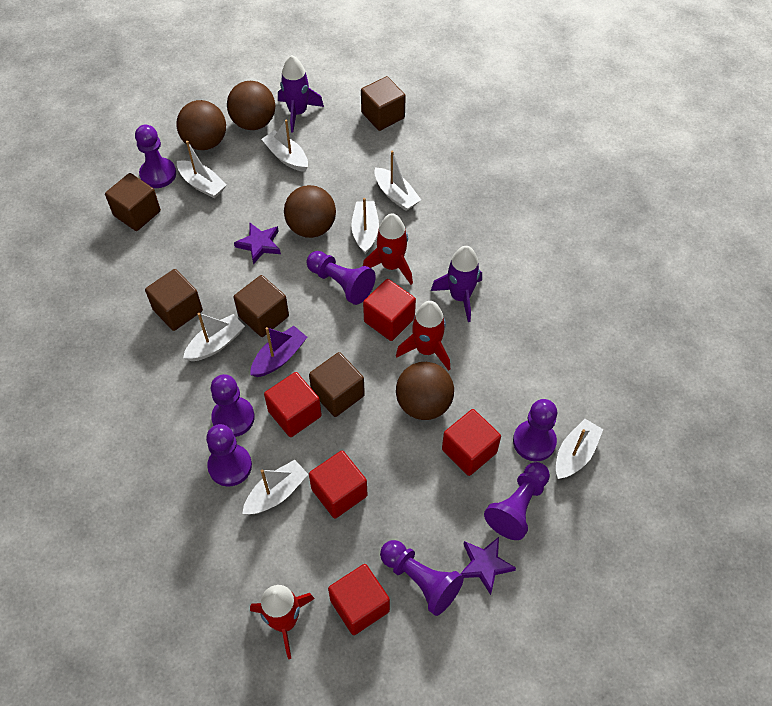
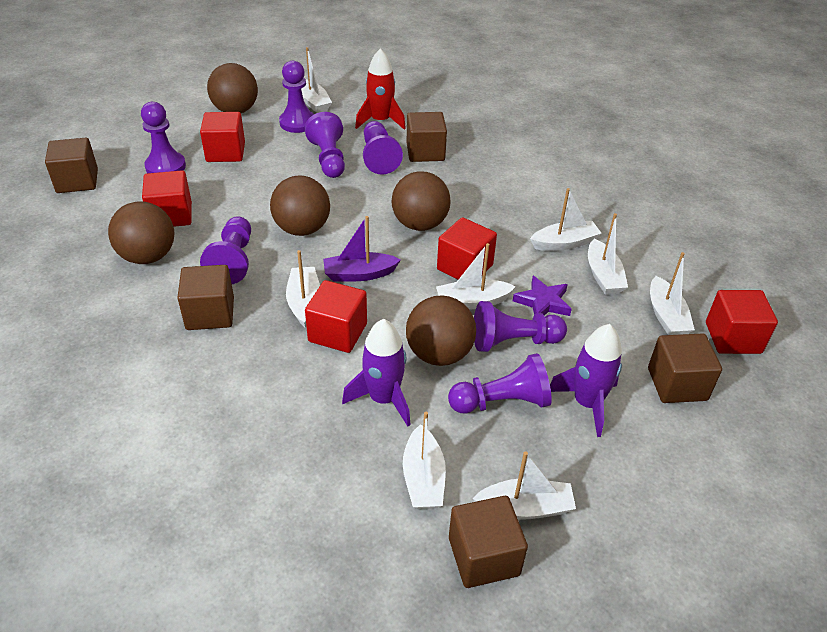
brown ball: 4 -> 5
purple star: 2 -> 1
red rocket: 3 -> 1
white boat: 7 -> 8

